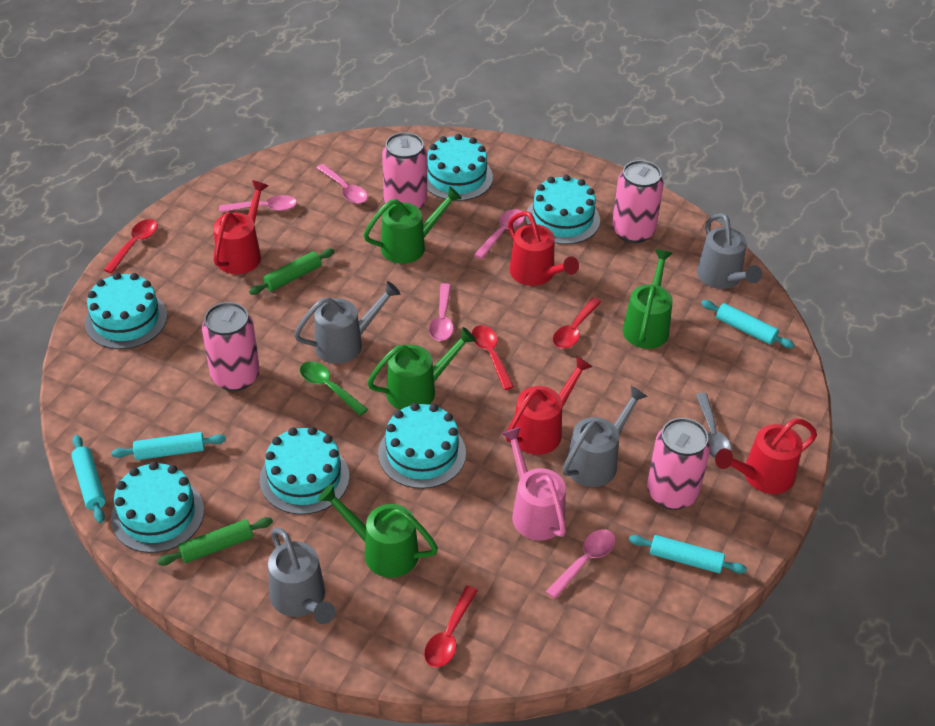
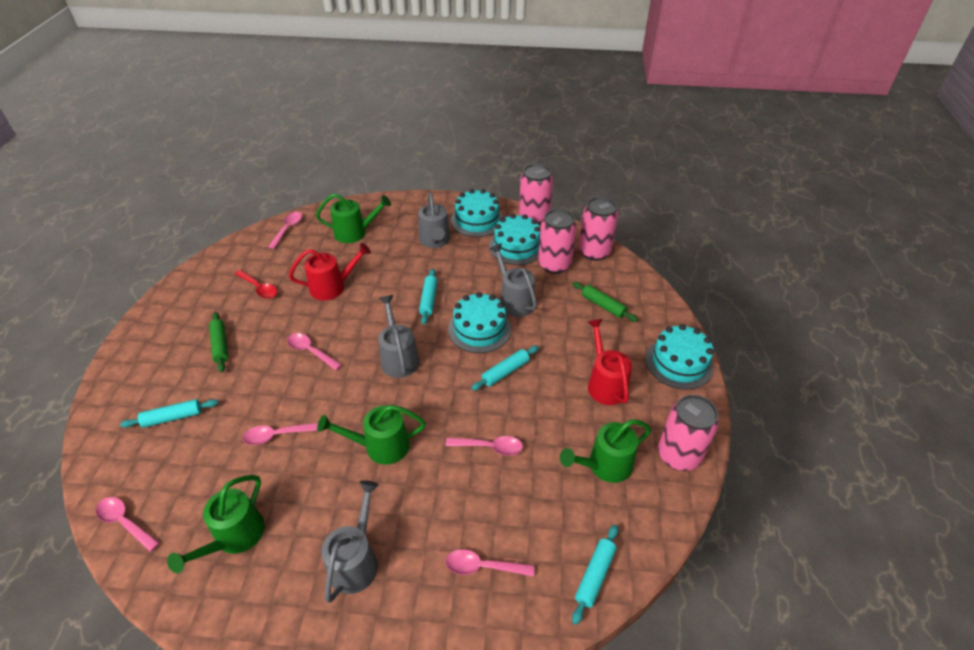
green spoon: 1 -> 0
grey spoon: 1 -> 0
pink spoon: 5 -> 6
pink watering can: 1 -> 0
red spoon: 4 -> 1
red watering can: 4 -> 2
turquoise cake: 6 -> 4

